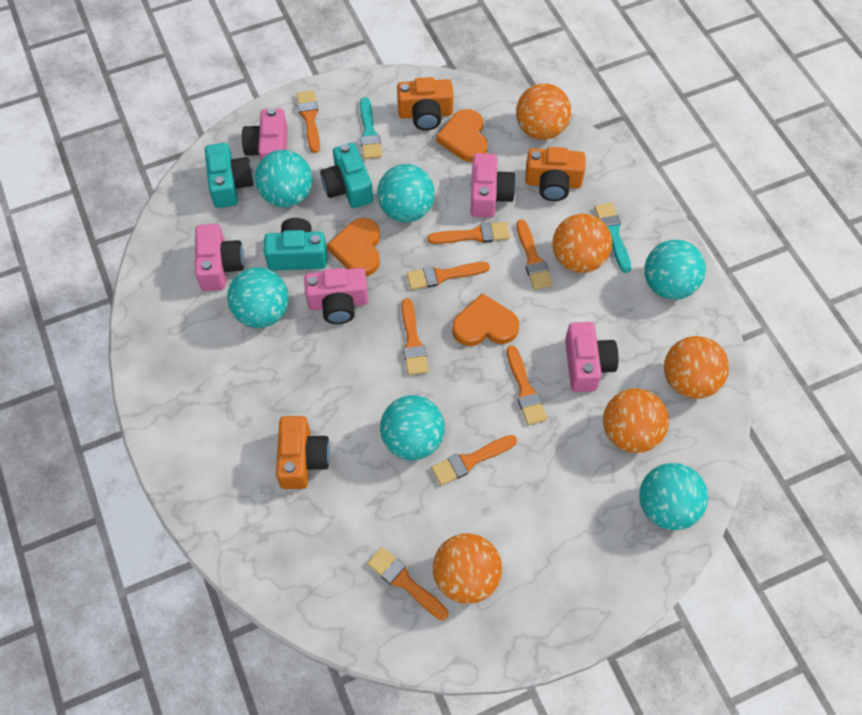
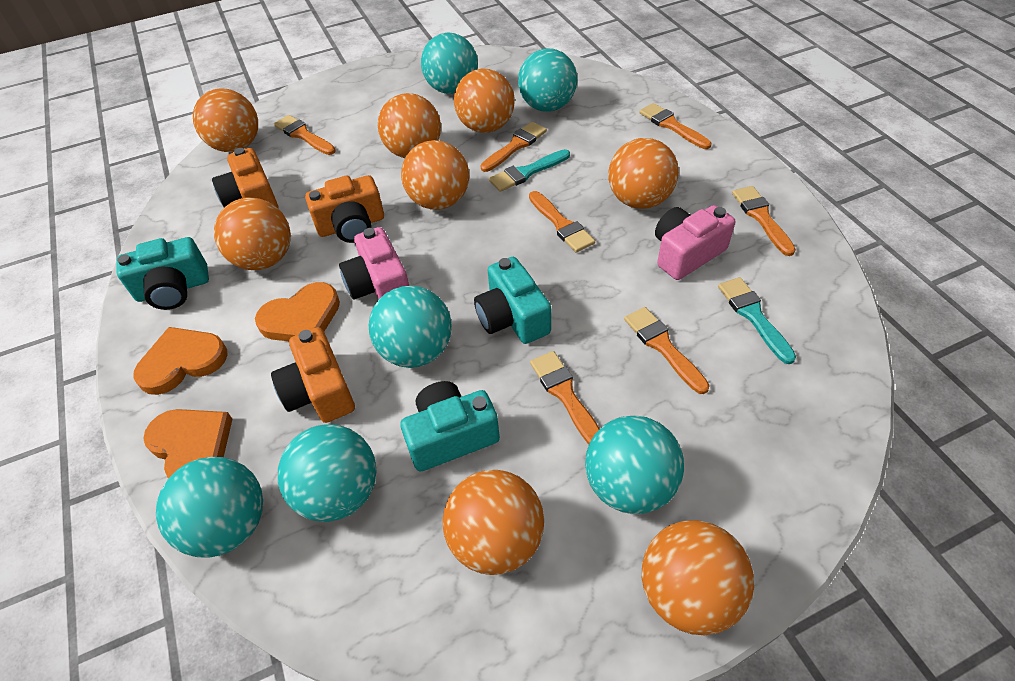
orange ball: 5 -> 8
orange brush: 8 -> 7
pink camera: 5 -> 2

